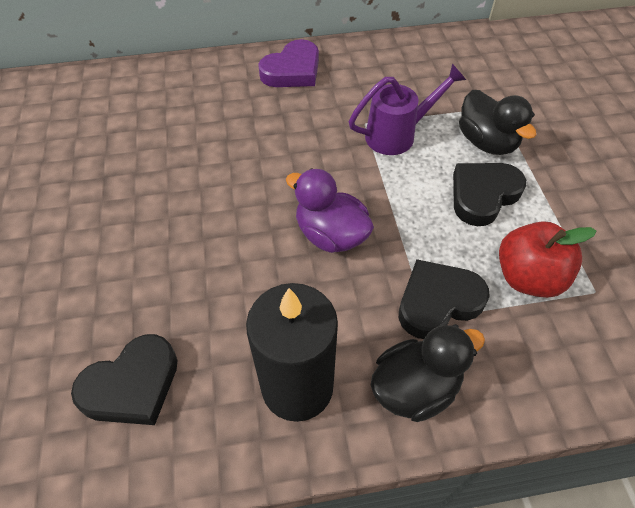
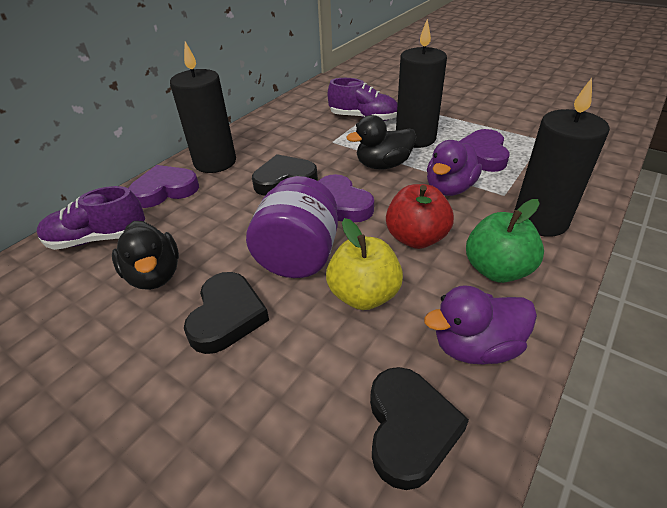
black candle: 1 -> 3
green apple: 0 -> 1
purple duck: 1 -> 2
purple heart: 1 -> 3
purple jar: 0 -> 1
purple shoe: 0 -> 2
purple watering can: 1 -> 0
yellow apple: 0 -> 1

